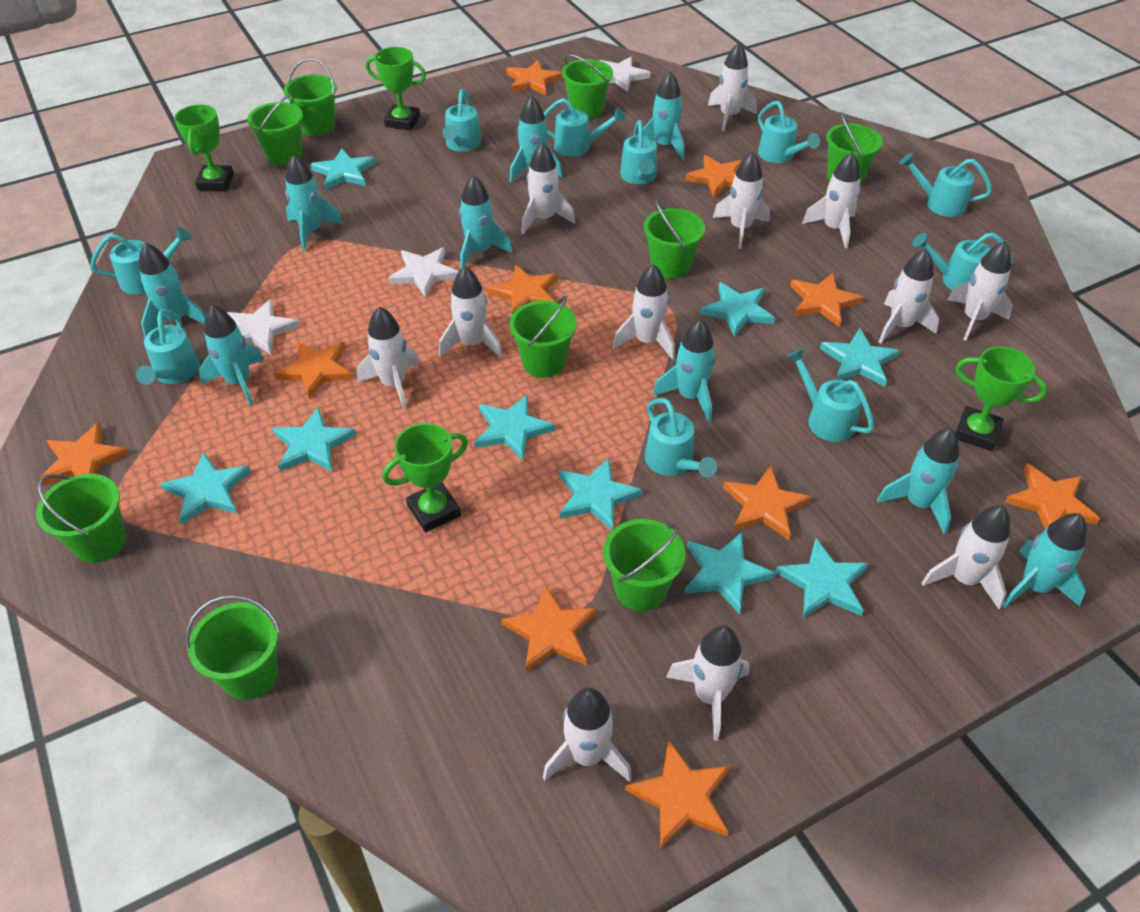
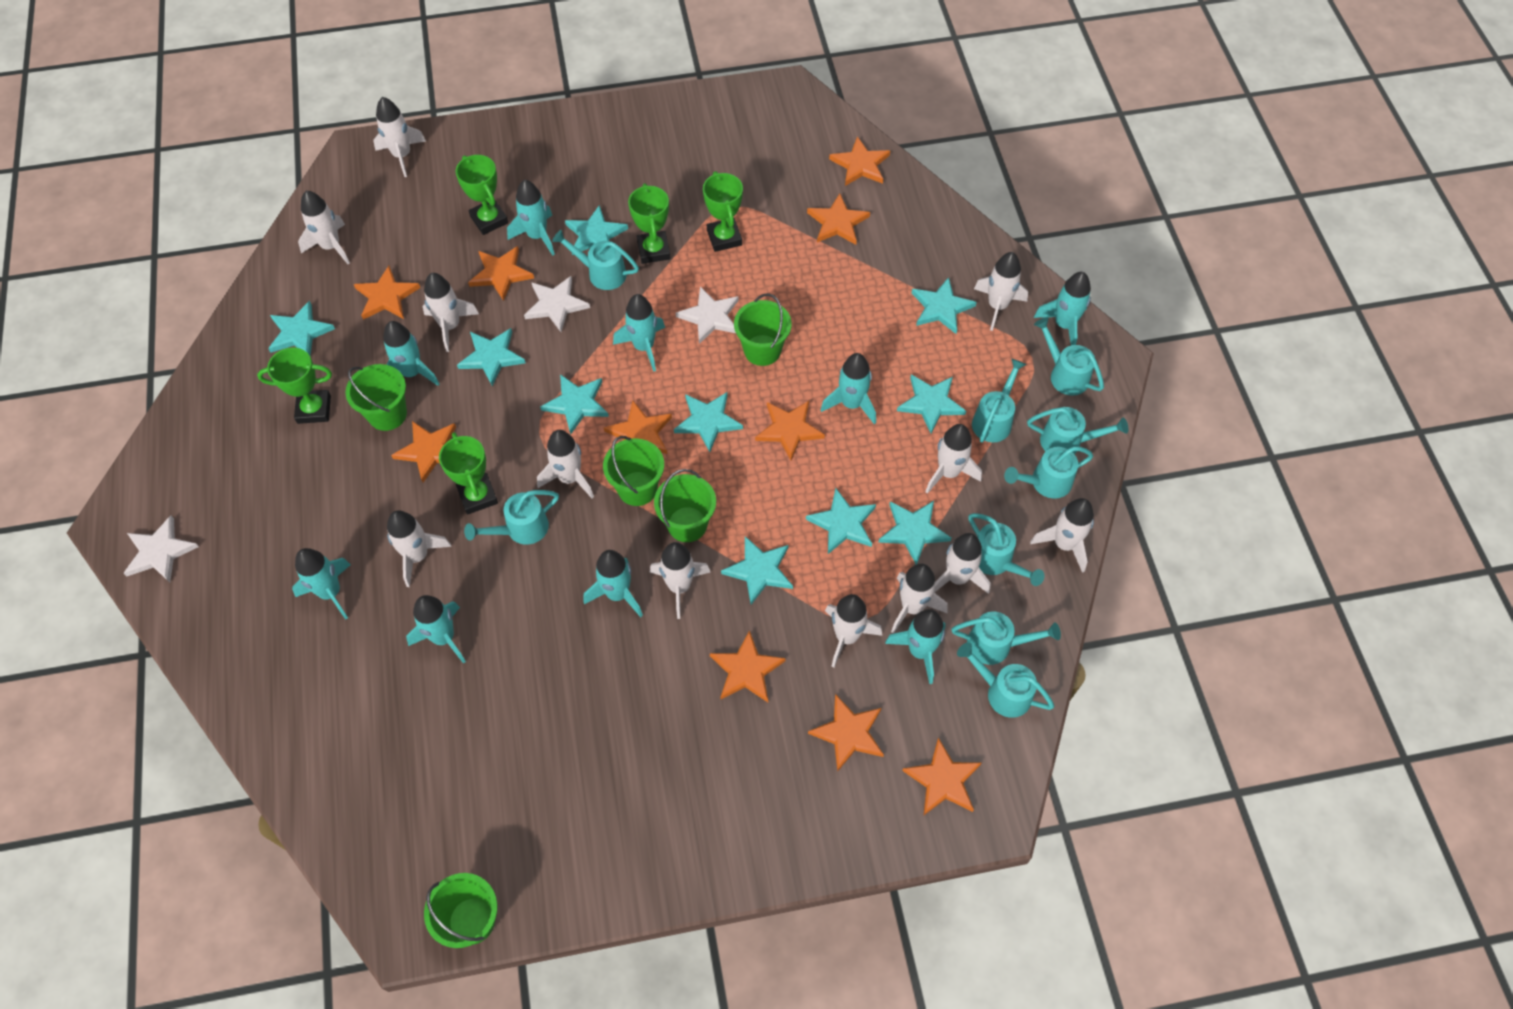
green bucket: 9 -> 5
green trophy: 4 -> 5
turquoise star: 9 -> 10
turquoise watering can: 10 -> 9

